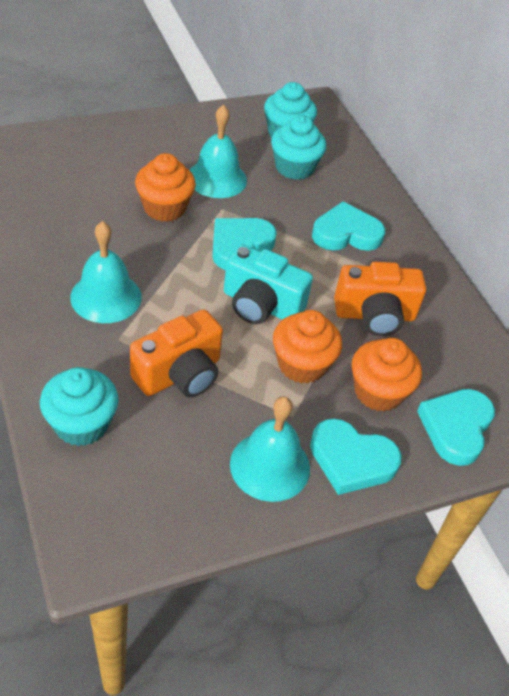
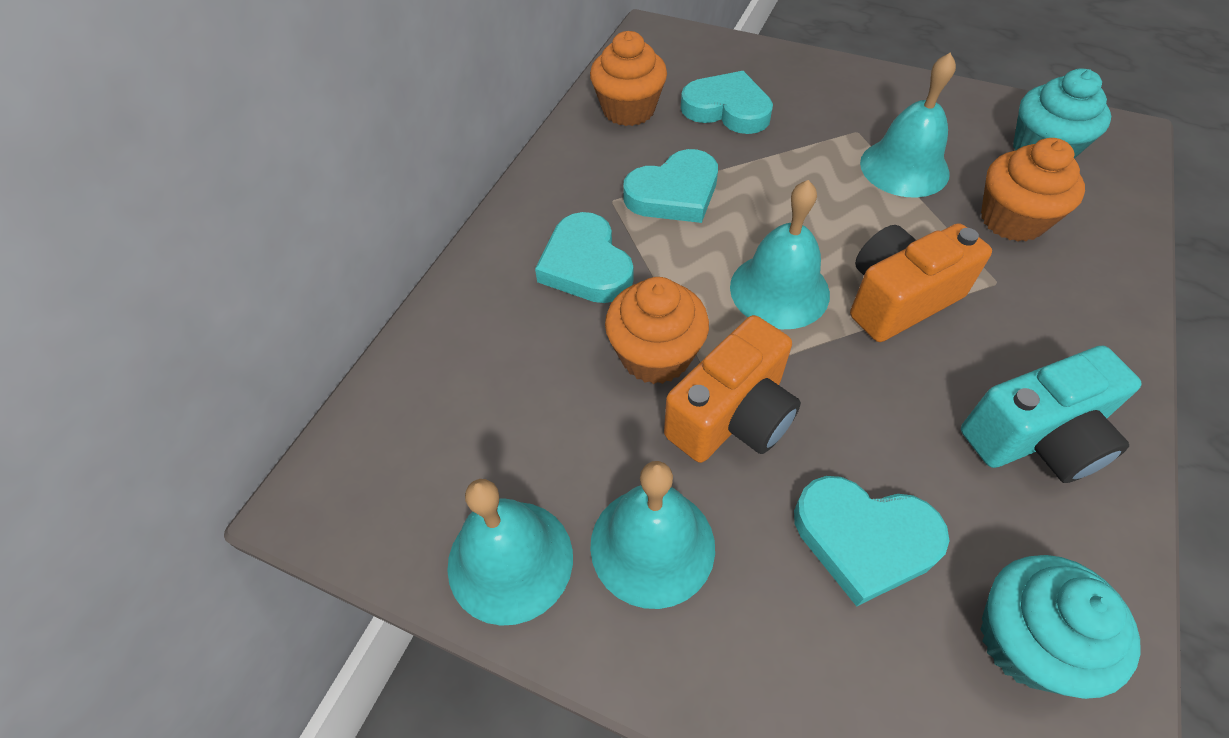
turquoise bell: 3 -> 4
turquoise cupcake: 3 -> 2

